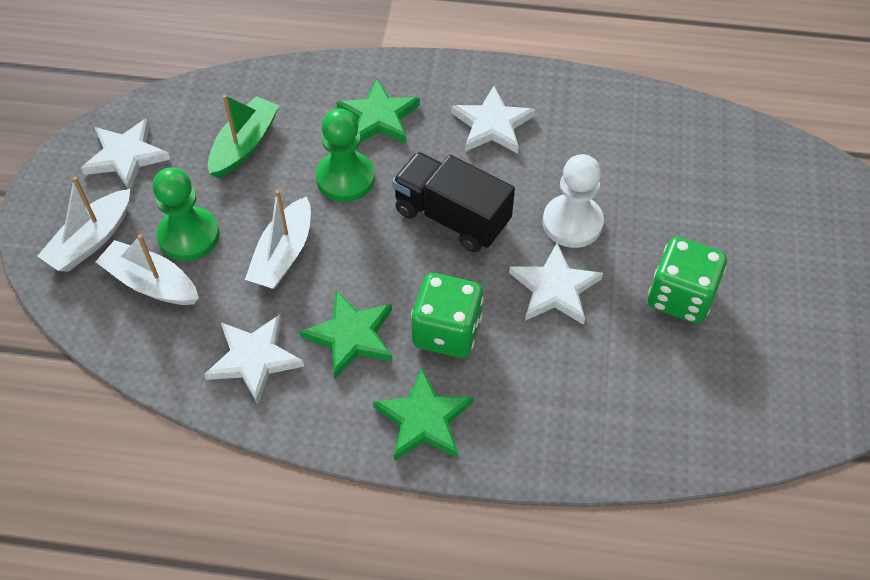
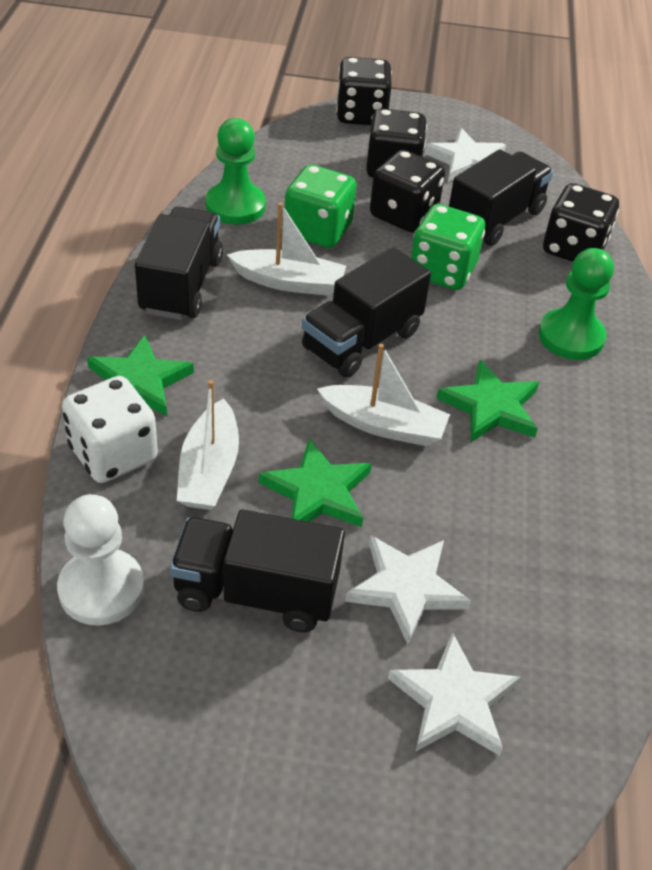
black dice: 0 -> 4
black truck: 1 -> 4
green boat: 1 -> 0
white dice: 0 -> 1
white star: 4 -> 3

